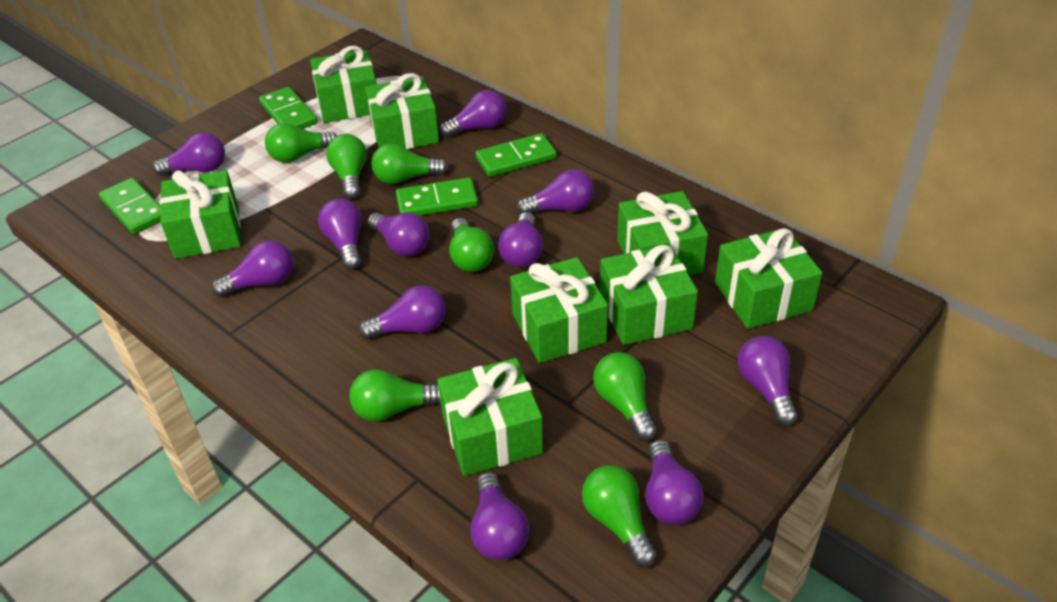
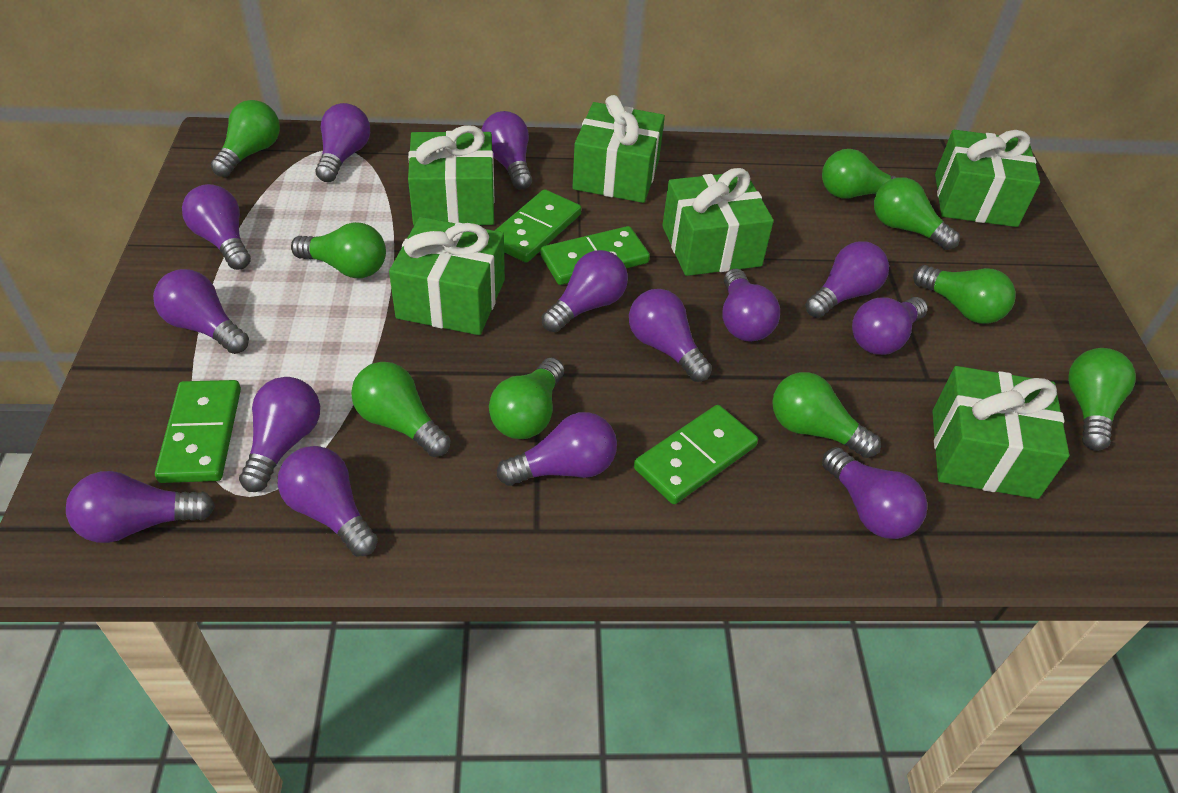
green gift: 8 -> 6
green light bulb: 7 -> 9
purple light bulb: 11 -> 14

